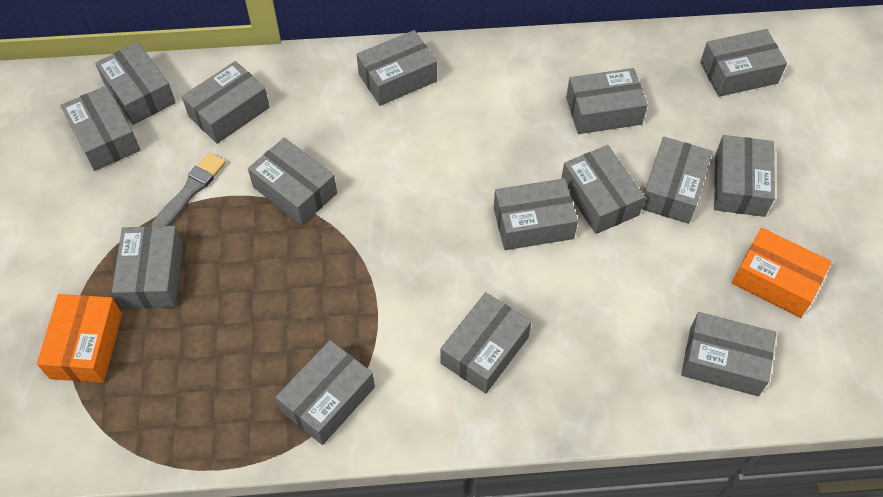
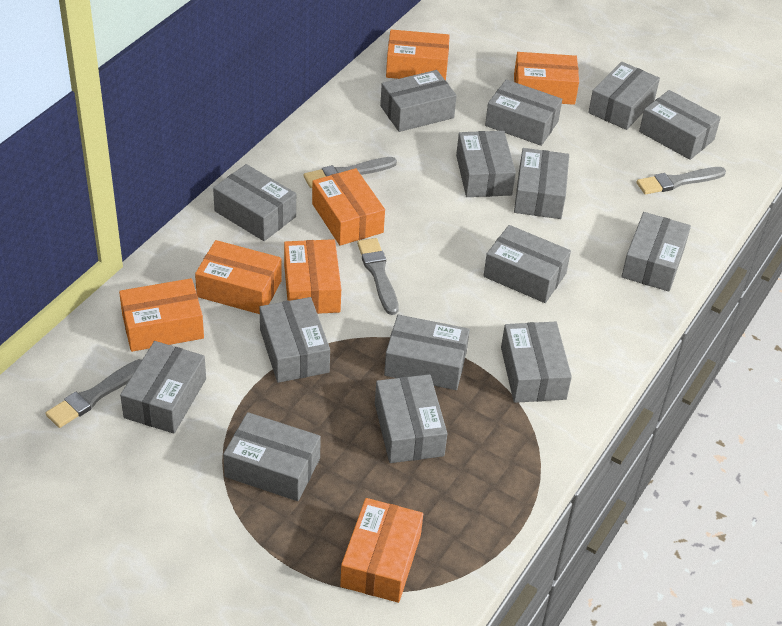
grey brush: 1 -> 4
orange box: 2 -> 7

